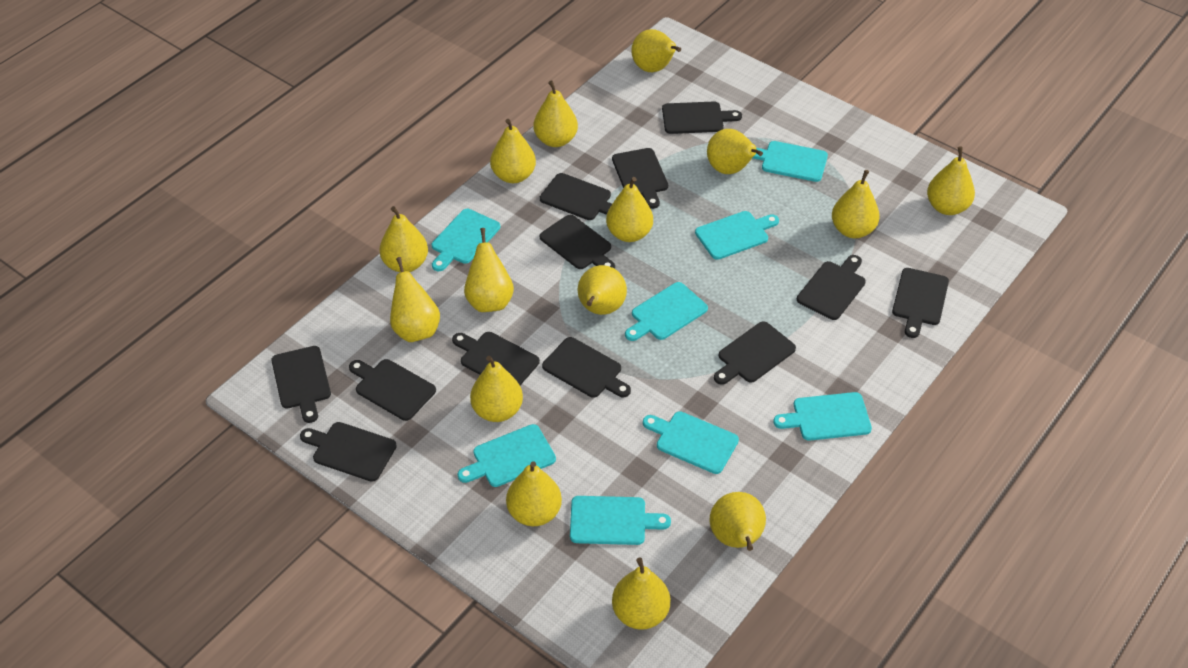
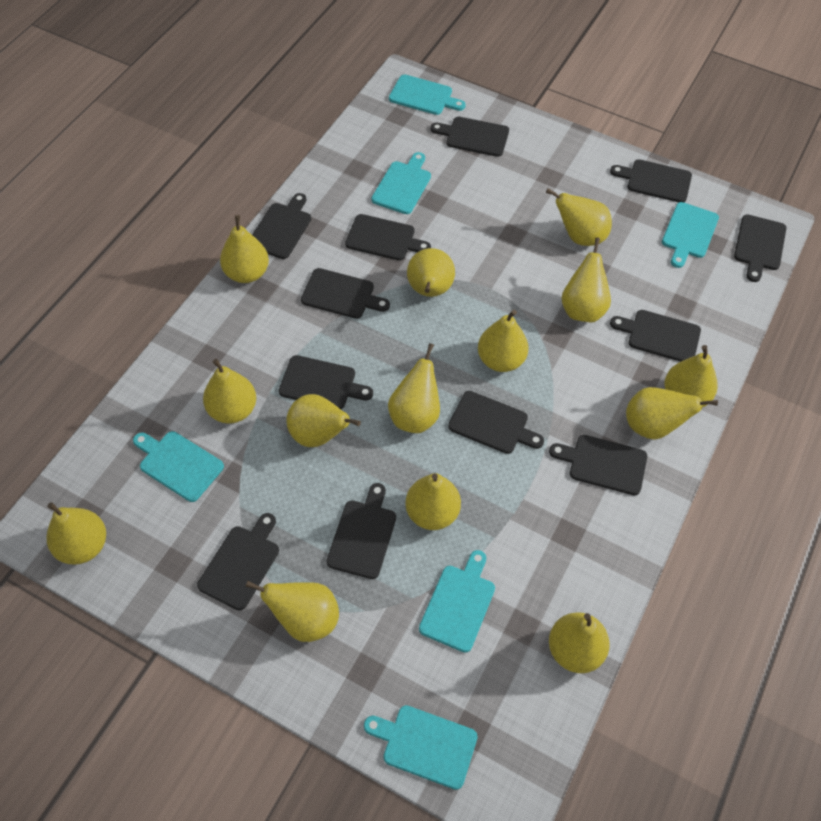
turquoise cutting board: 8 -> 6
yellow pear: 15 -> 14

